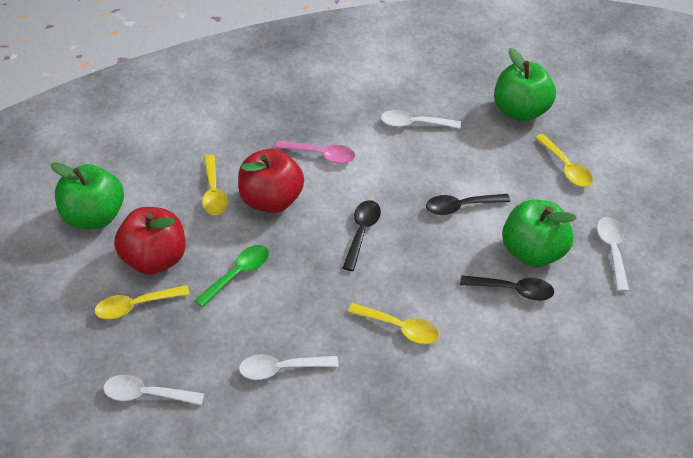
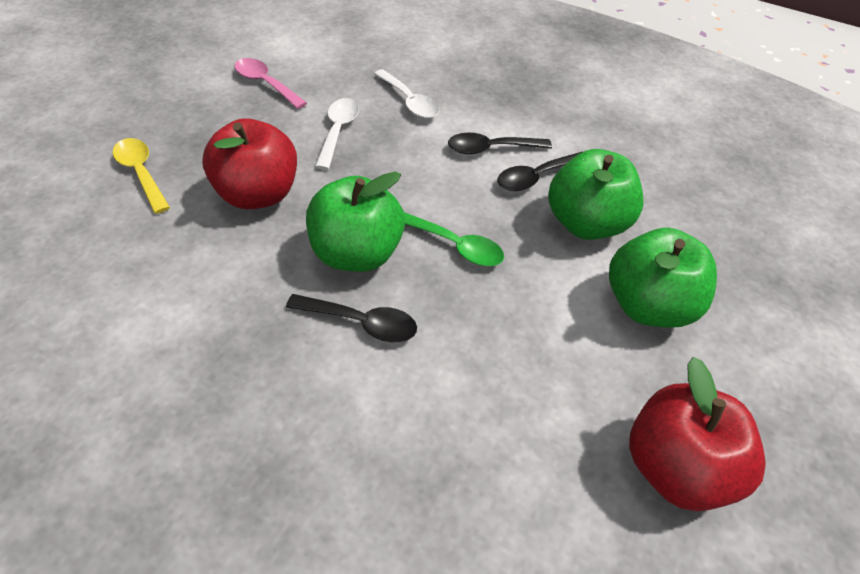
white spoon: 4 -> 2
yellow spoon: 4 -> 1

